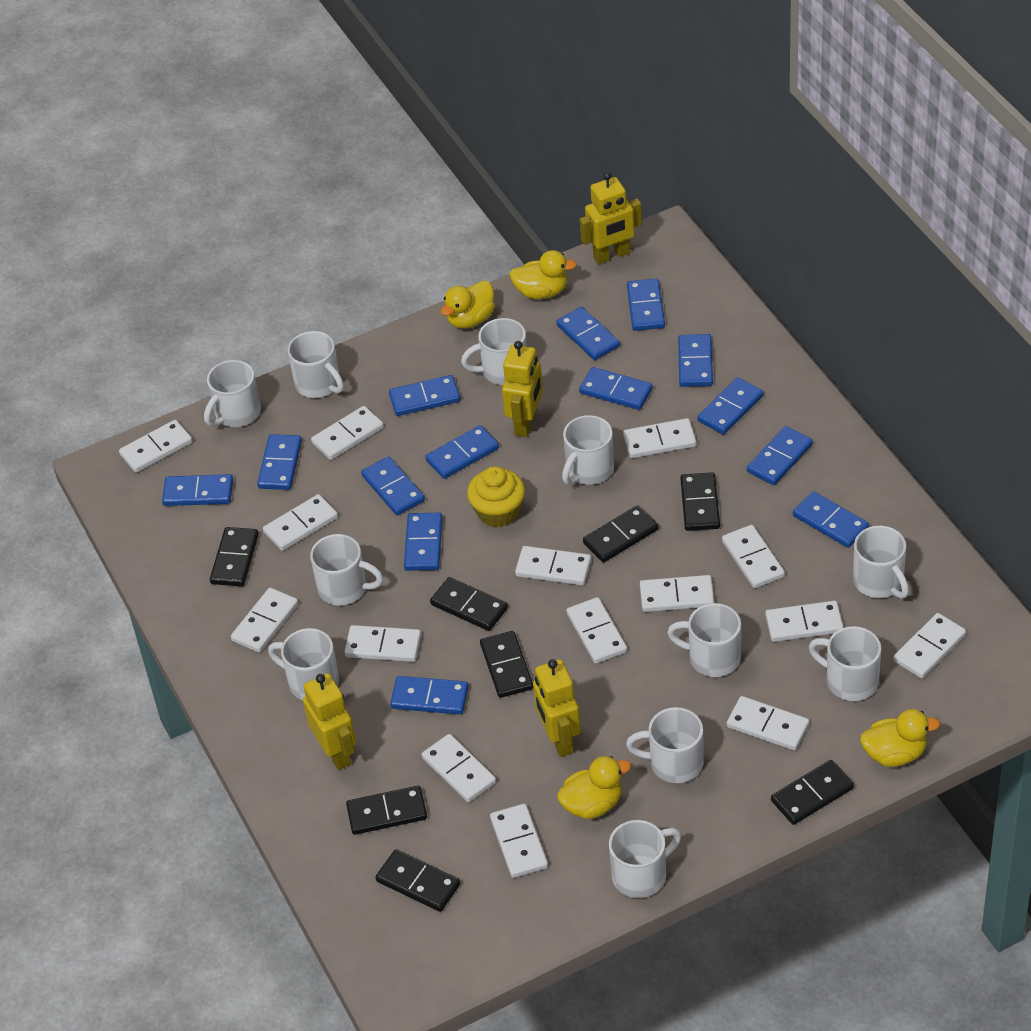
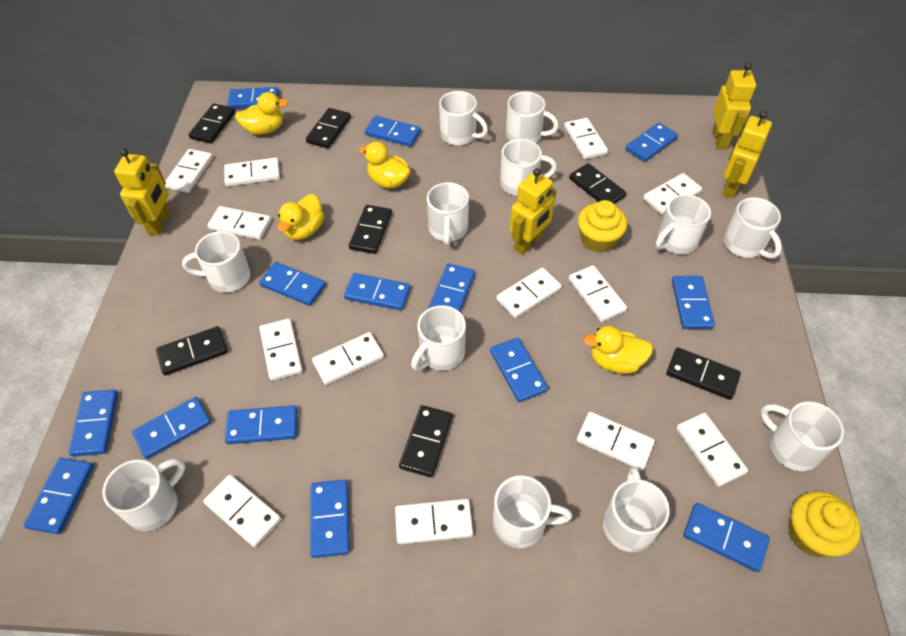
black domino: 8 -> 7
white domino: 15 -> 13
white mug: 11 -> 12
yellow cupcake: 1 -> 2

